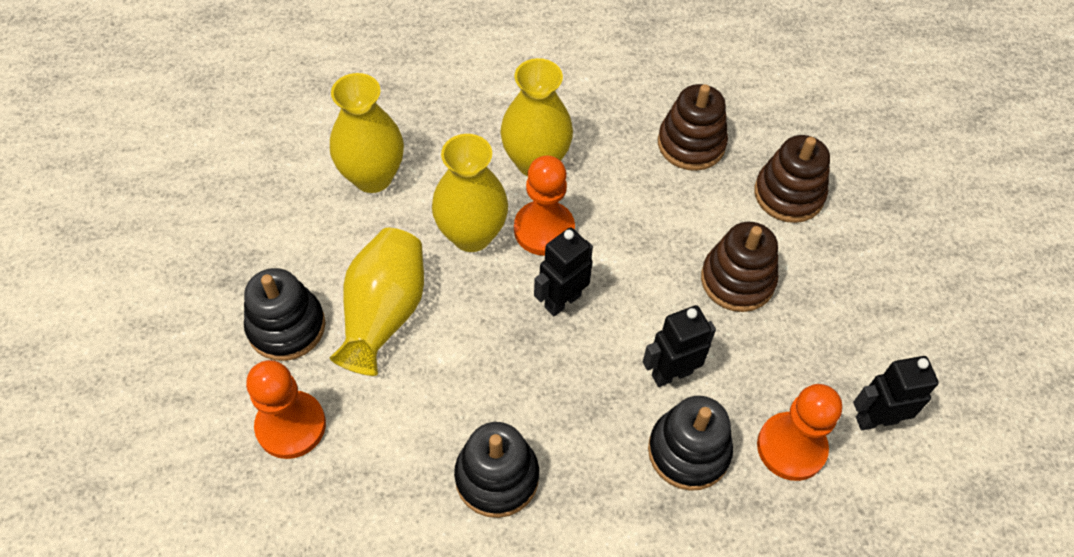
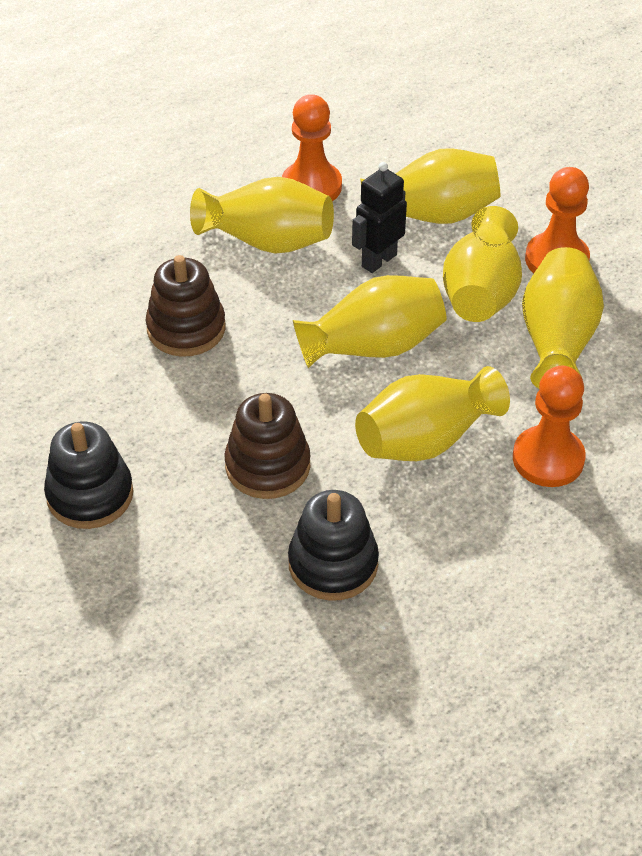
black robot: 3 -> 1
black stacking toy: 3 -> 2
brown stacking toy: 3 -> 2
yellow vase: 4 -> 6

